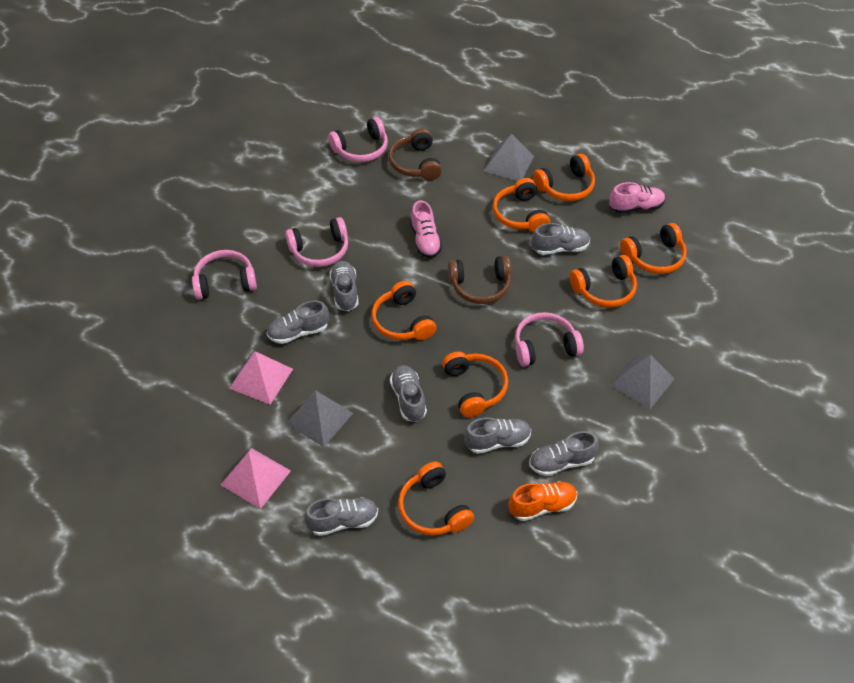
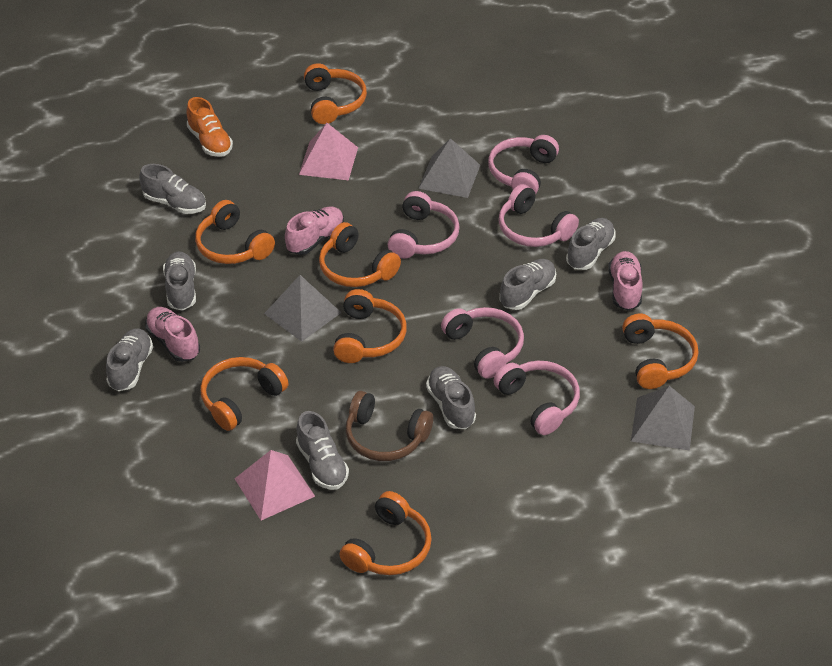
brown headphones: 2 -> 1
pink headphones: 4 -> 5
pink shoe: 2 -> 3

